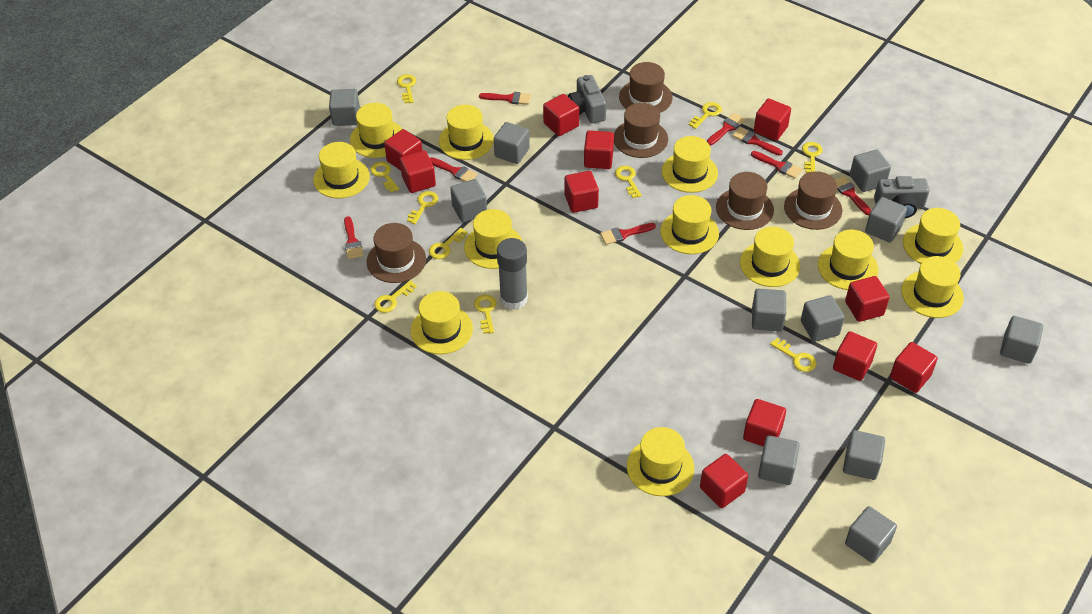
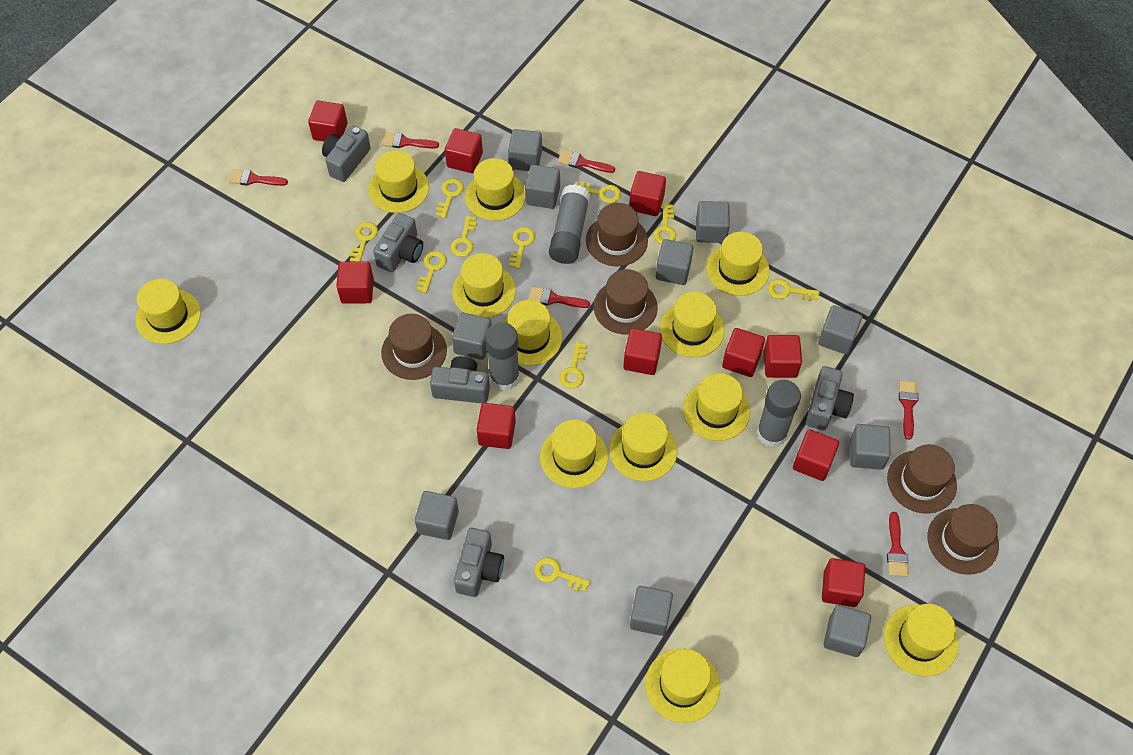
grey camera: 2 -> 5
grey cube: 11 -> 10
grey glue stick: 1 -> 3
red brush: 8 -> 6
red cube: 11 -> 10

